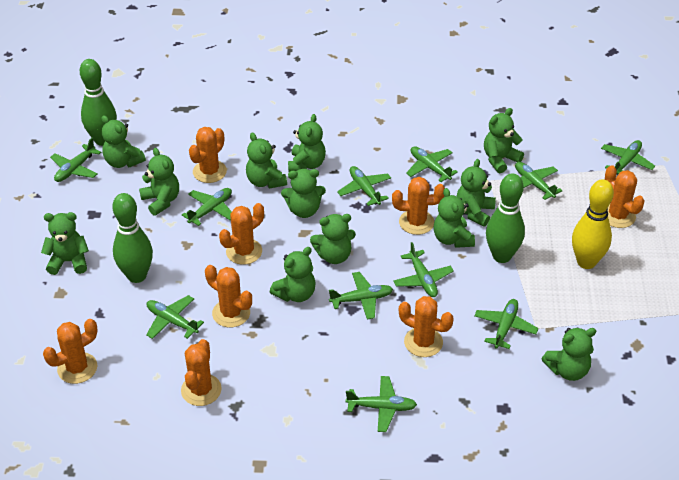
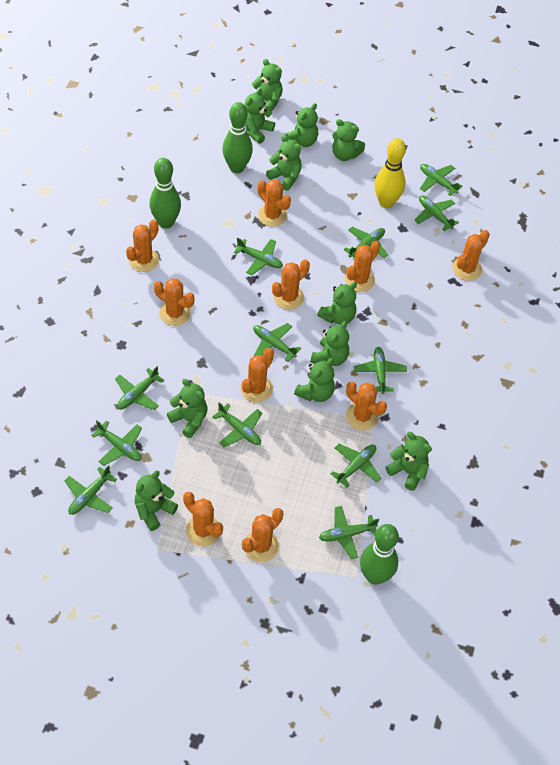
green plane: 11 -> 12
green teddy bear: 12 -> 11
orange cactus: 8 -> 10

